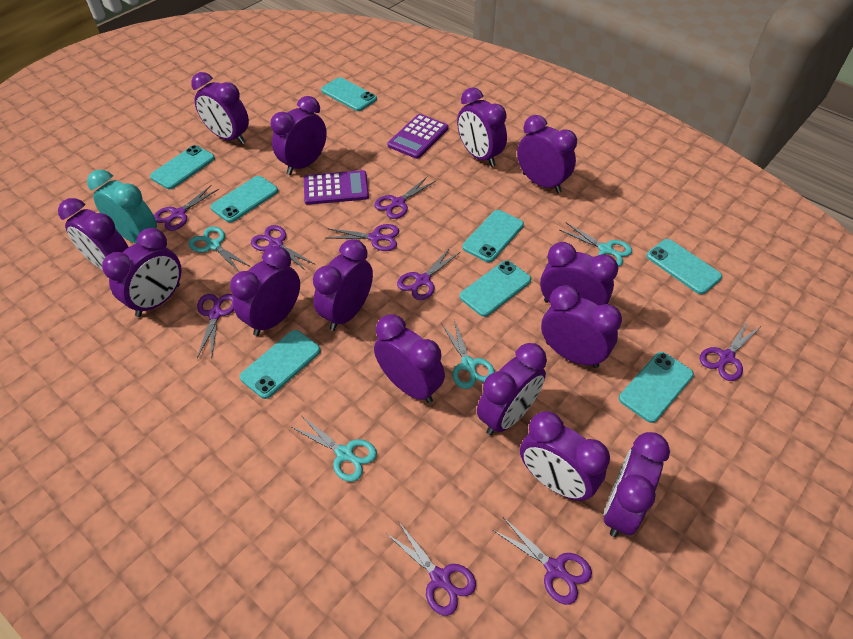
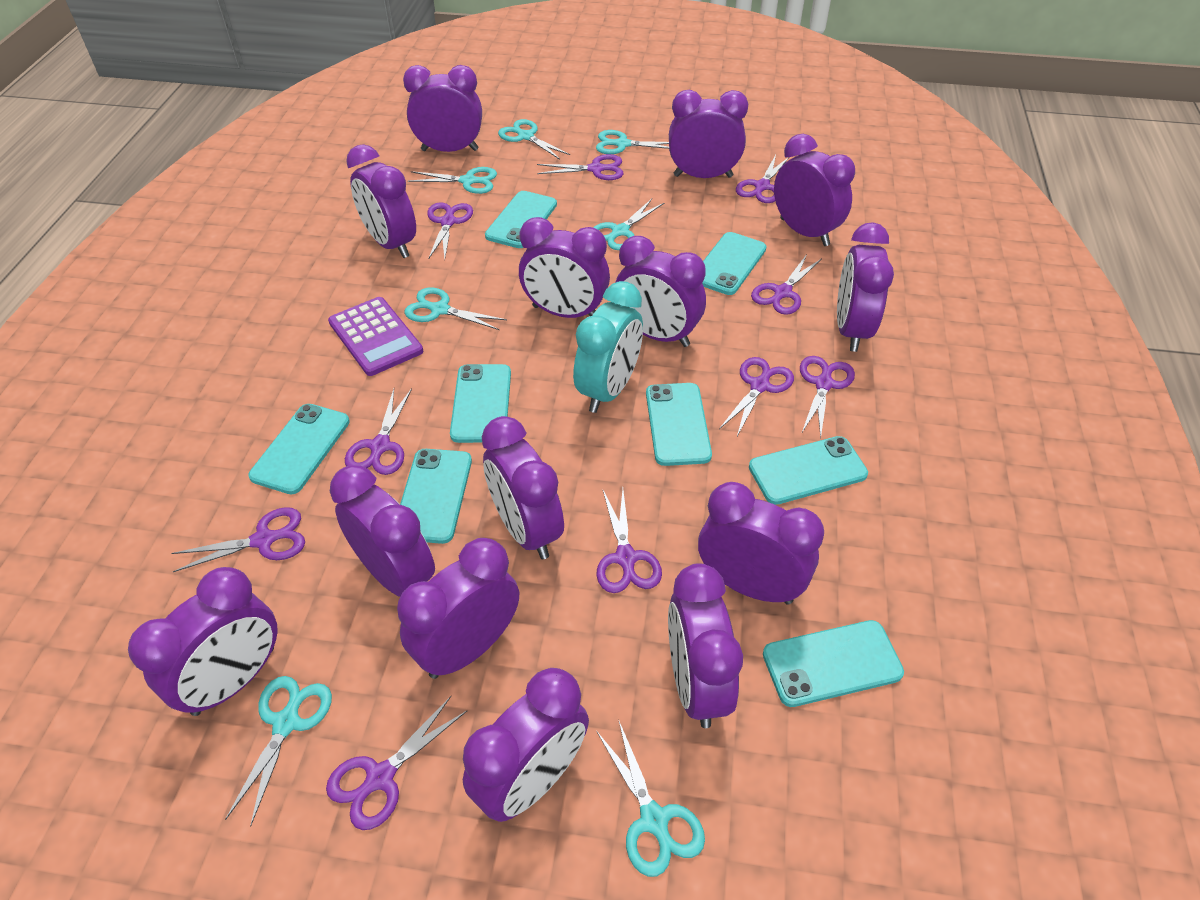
purple calculator: 2 -> 1
purple scissors: 9 -> 10
turquoise scissors: 4 -> 7

